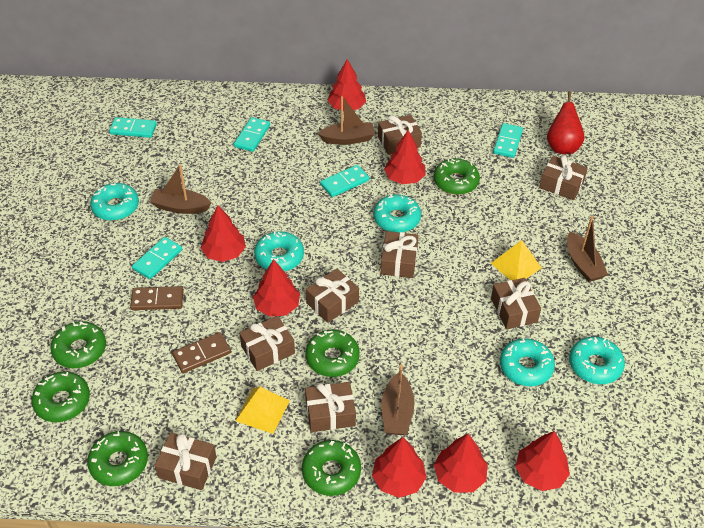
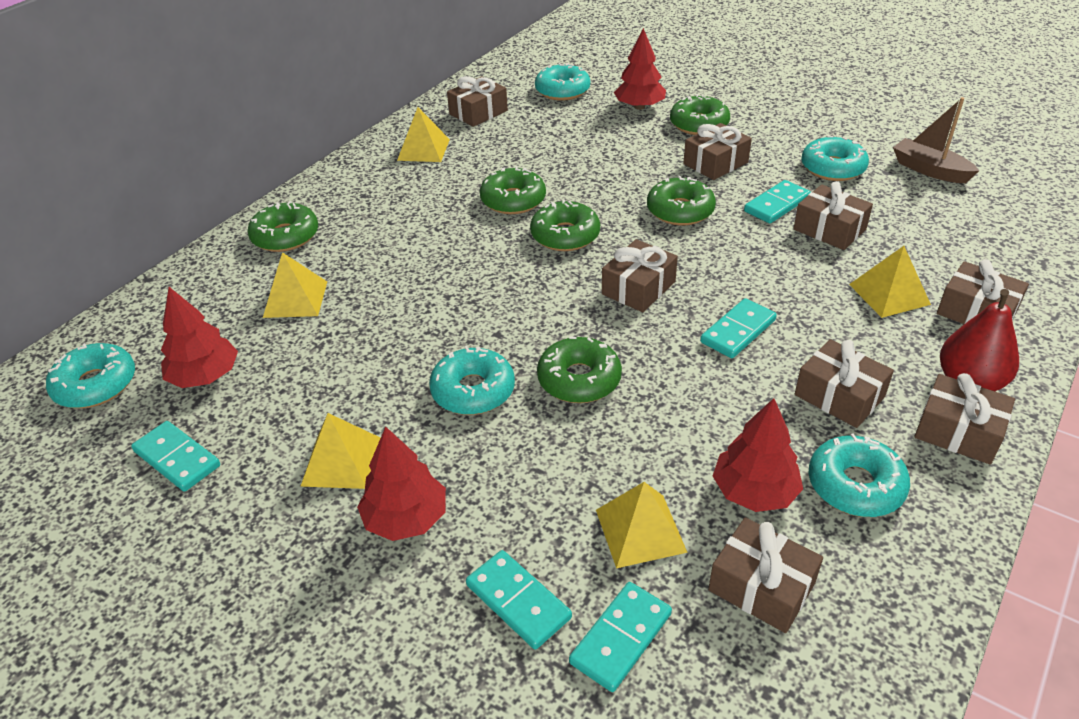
brown boat: 4 -> 1
brown domino: 2 -> 0
red tree: 7 -> 4
yellow pyramid: 2 -> 5

